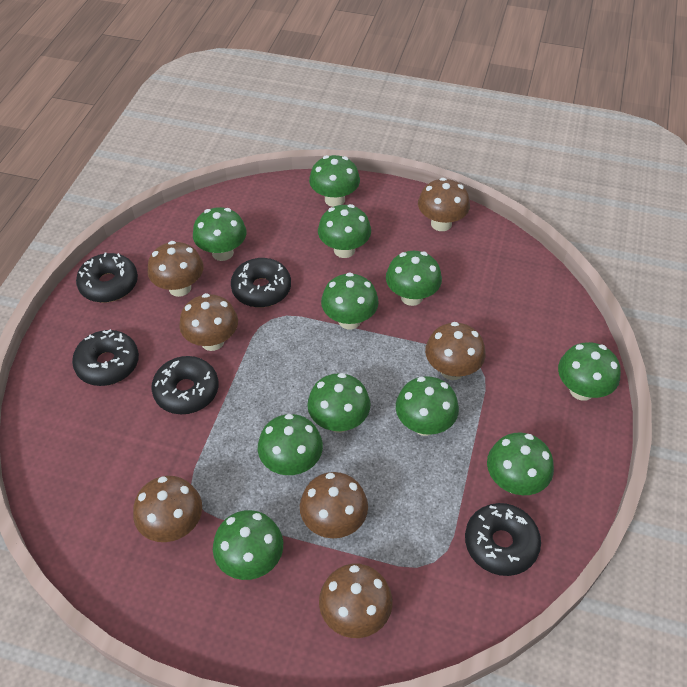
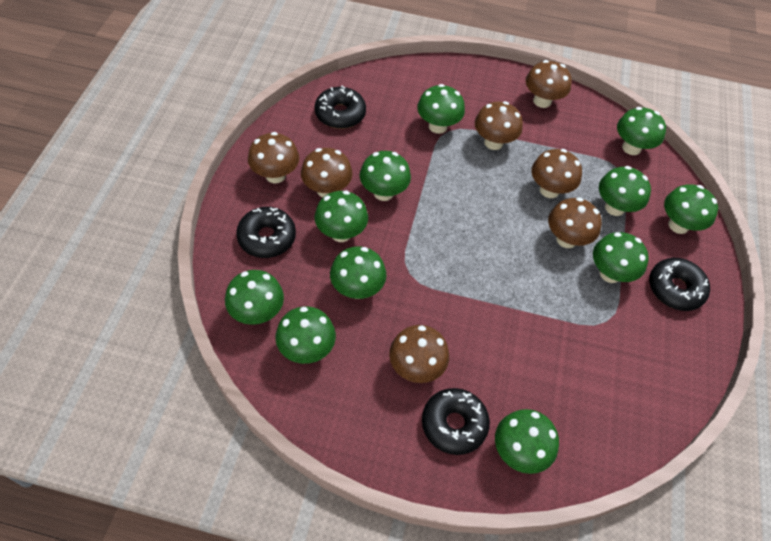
black donut: 5 -> 4

